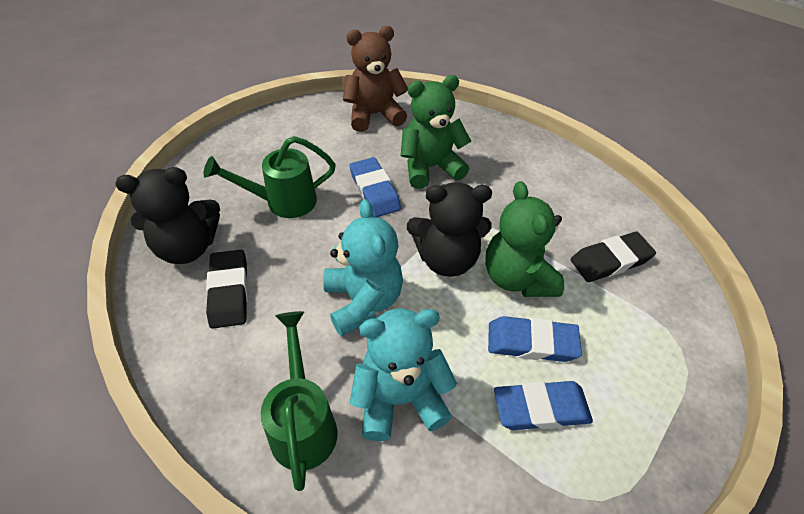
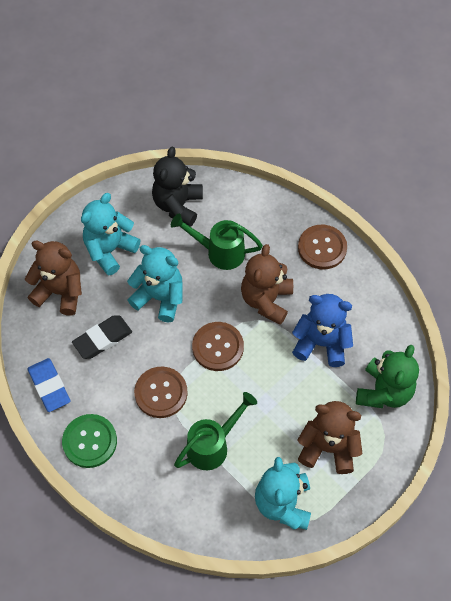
black eraser: 2 -> 1
black teddy bear: 2 -> 1
blue eraser: 3 -> 1
blue teddy bear: 0 -> 1
brown button: 0 -> 3
brown teddy bear: 1 -> 3
green button: 0 -> 1
green teddy bear: 2 -> 1
turquoise teddy bear: 2 -> 3

